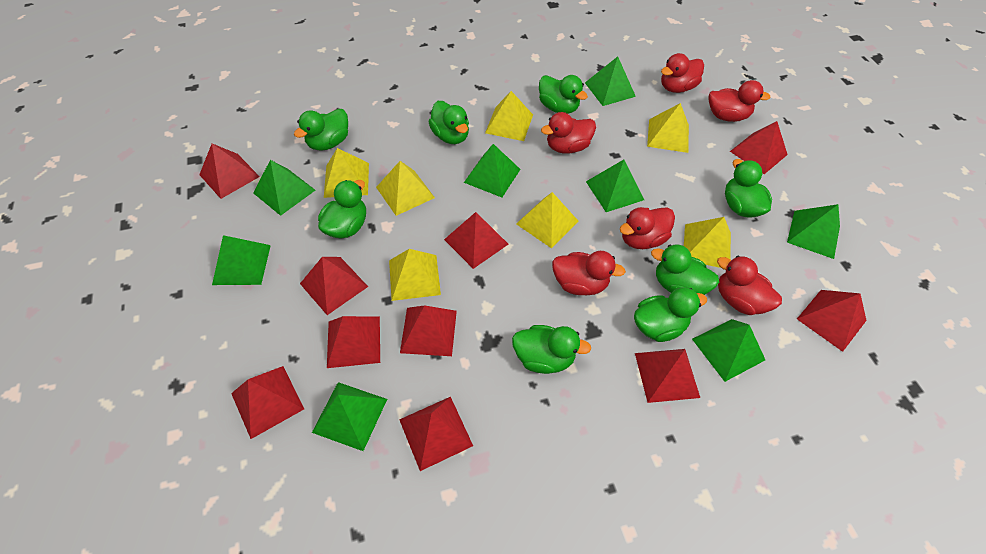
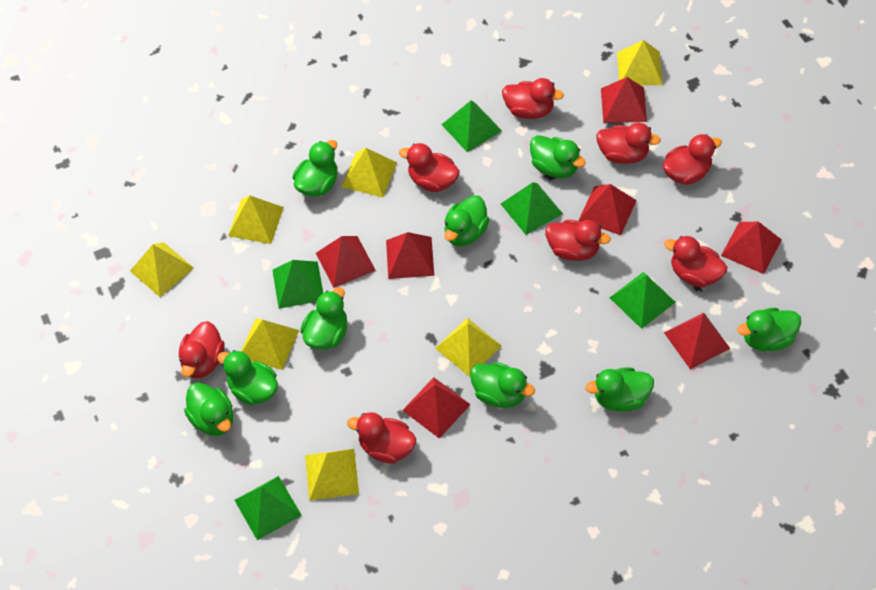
green duck: 8 -> 9
green pyramid: 8 -> 5
red duck: 6 -> 8
red pyramid: 10 -> 7

